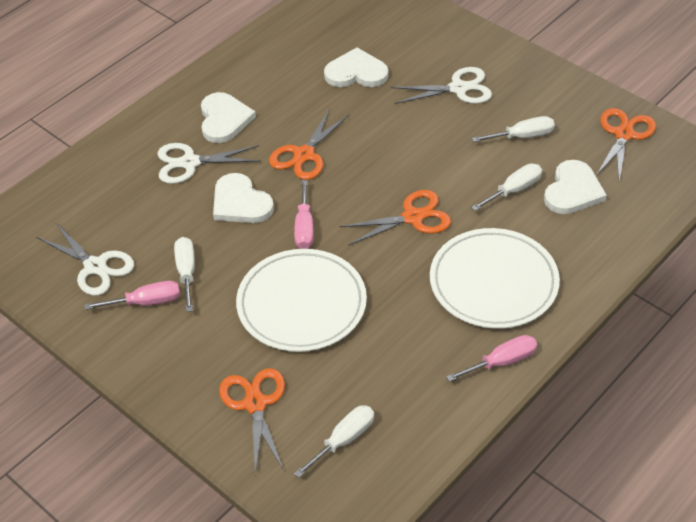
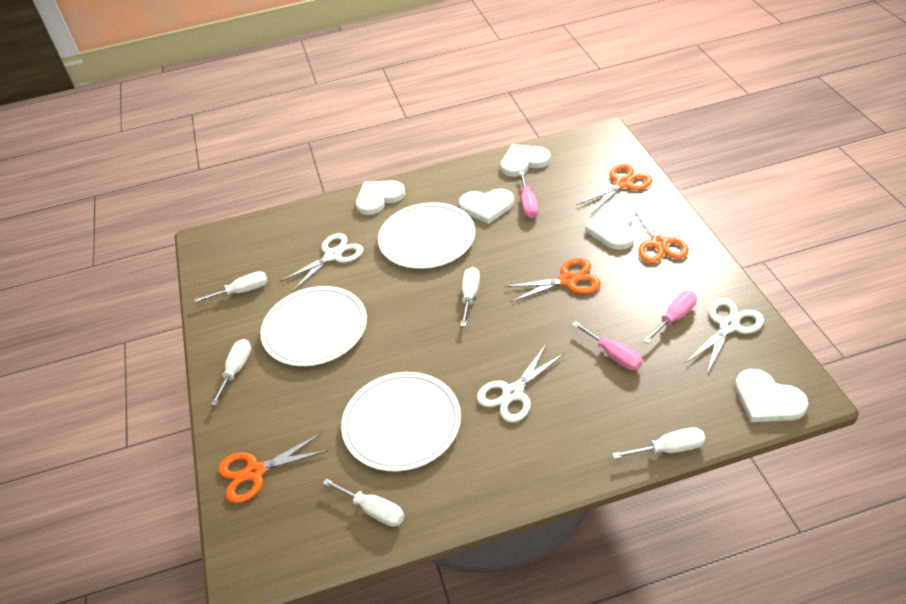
white heart: 4 -> 5
white plate: 2 -> 3
white screwdriver: 4 -> 5

